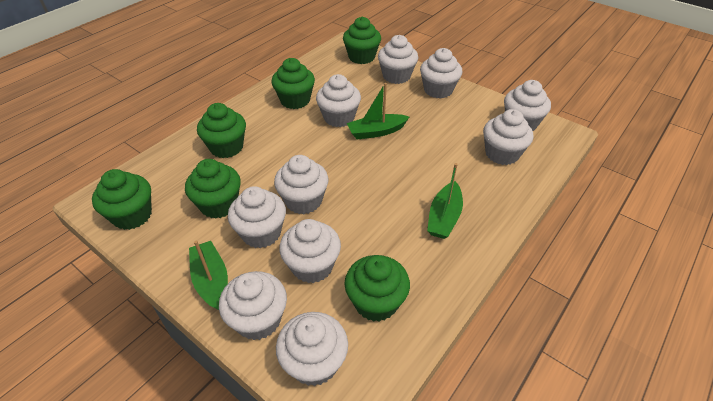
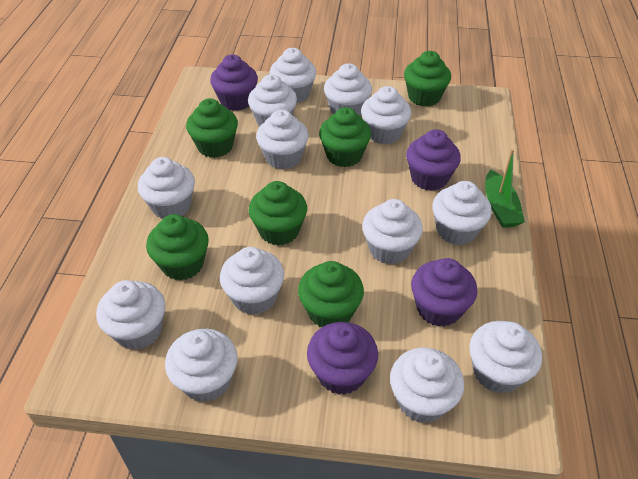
green boat: 3 -> 1
purple cupcake: 0 -> 4
white cupcake: 10 -> 13

